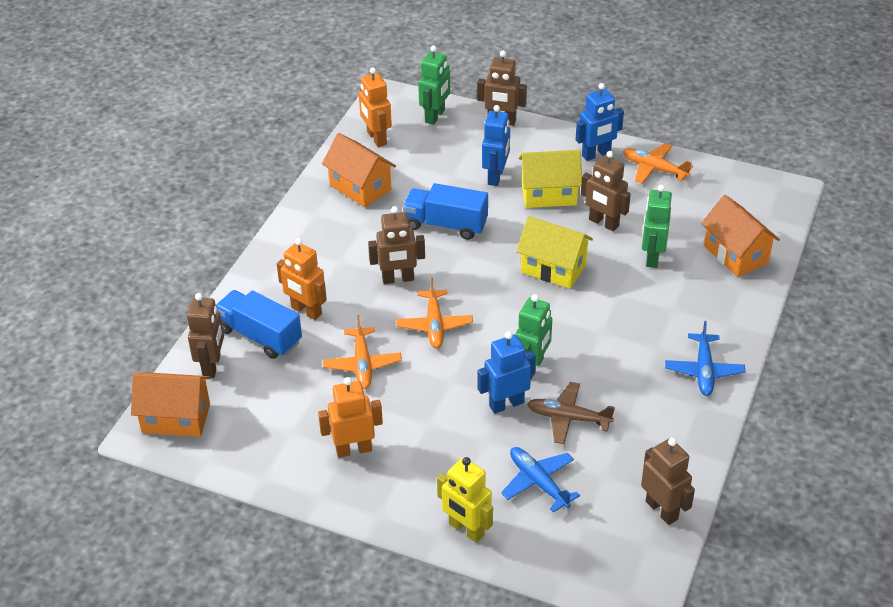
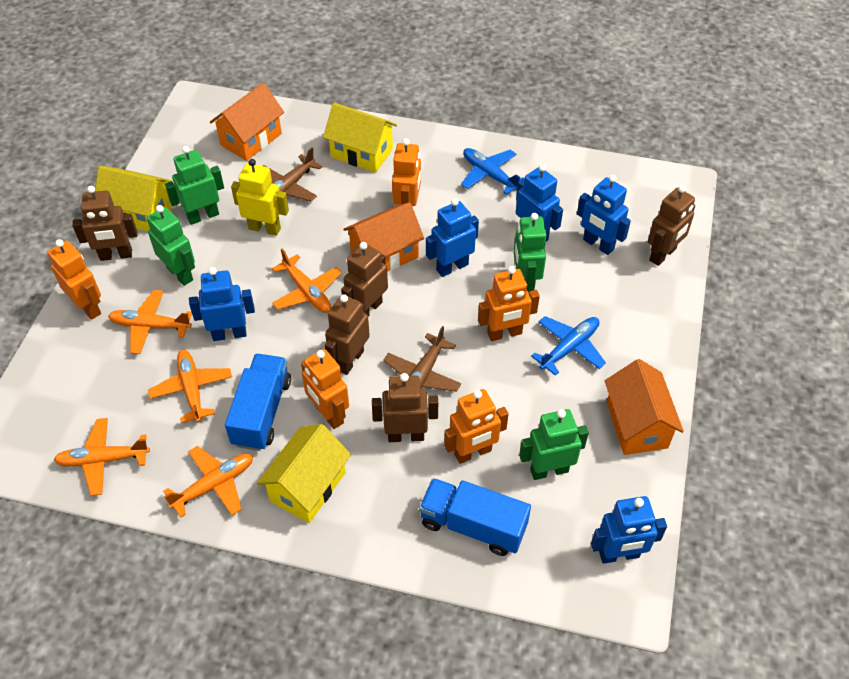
blue robot: 3 -> 5
brown plane: 1 -> 2
green robot: 3 -> 4
orange plane: 3 -> 5
orange robot: 3 -> 5
yellow house: 2 -> 3

